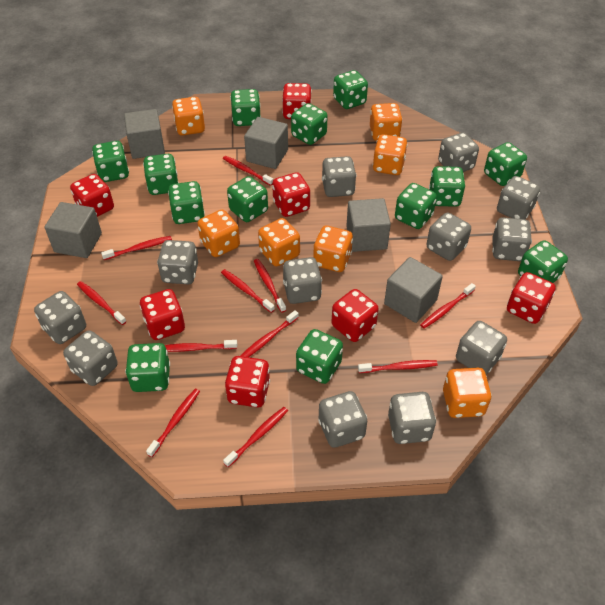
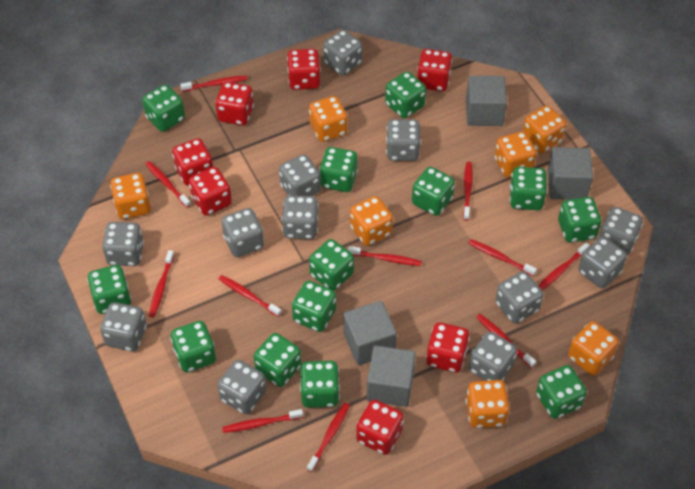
grey cube: 5 -> 4

